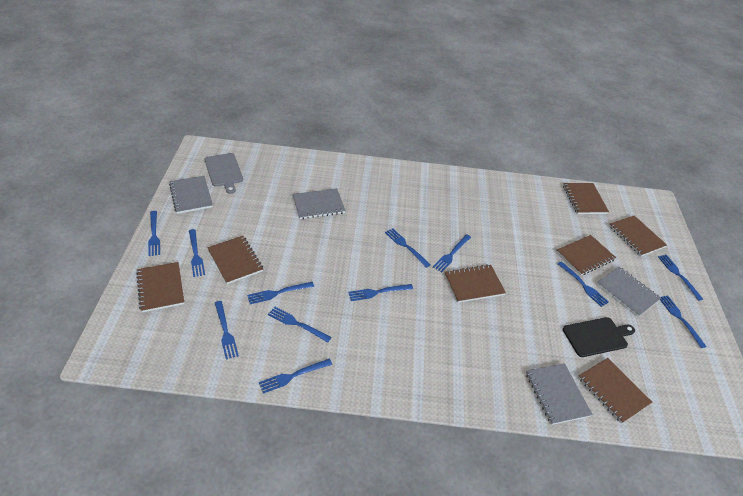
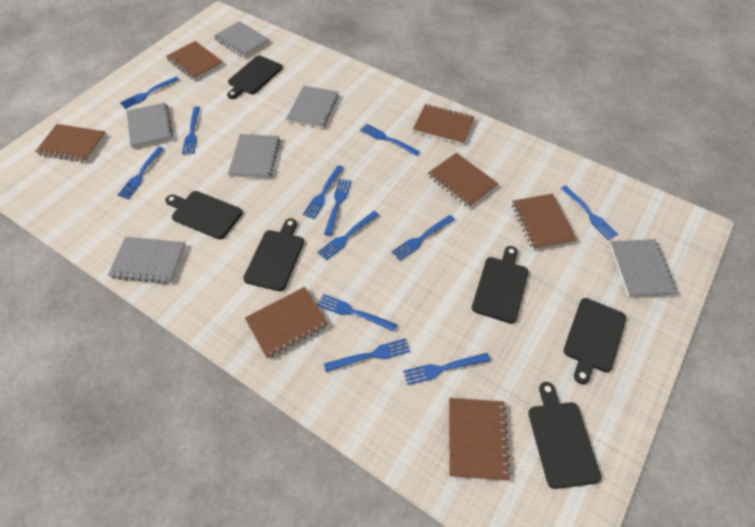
black cutting board: 1 -> 6
grey cutting board: 1 -> 0
grey notebook: 4 -> 6

